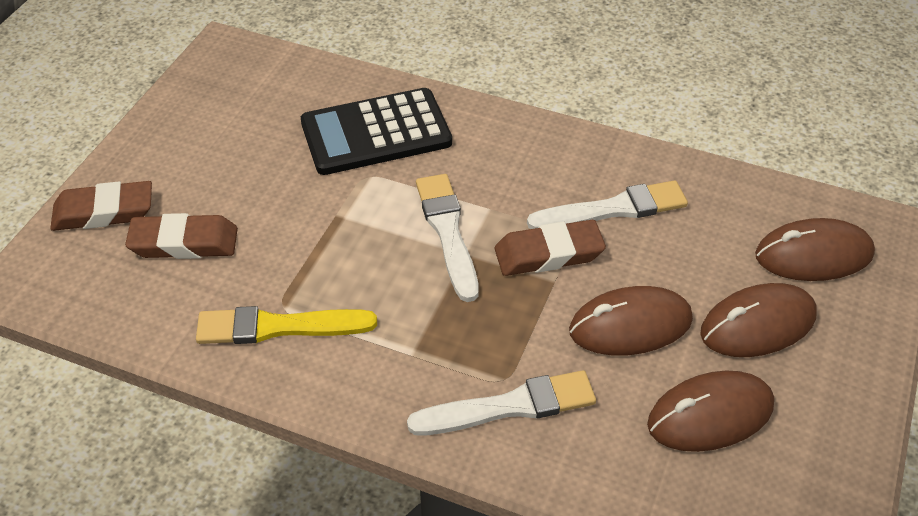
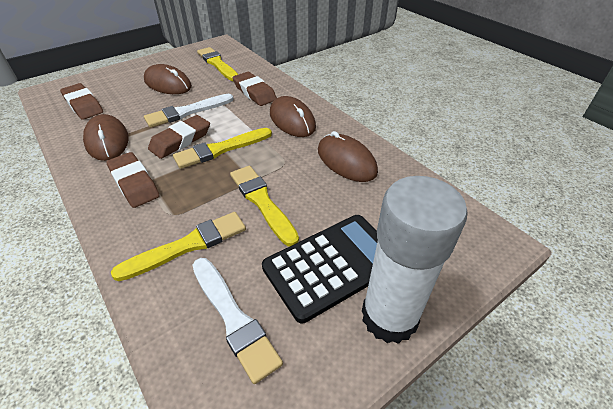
brown eraser: 3 -> 4
white brush: 3 -> 2
white glue stick: 0 -> 1
yellow brush: 1 -> 4

